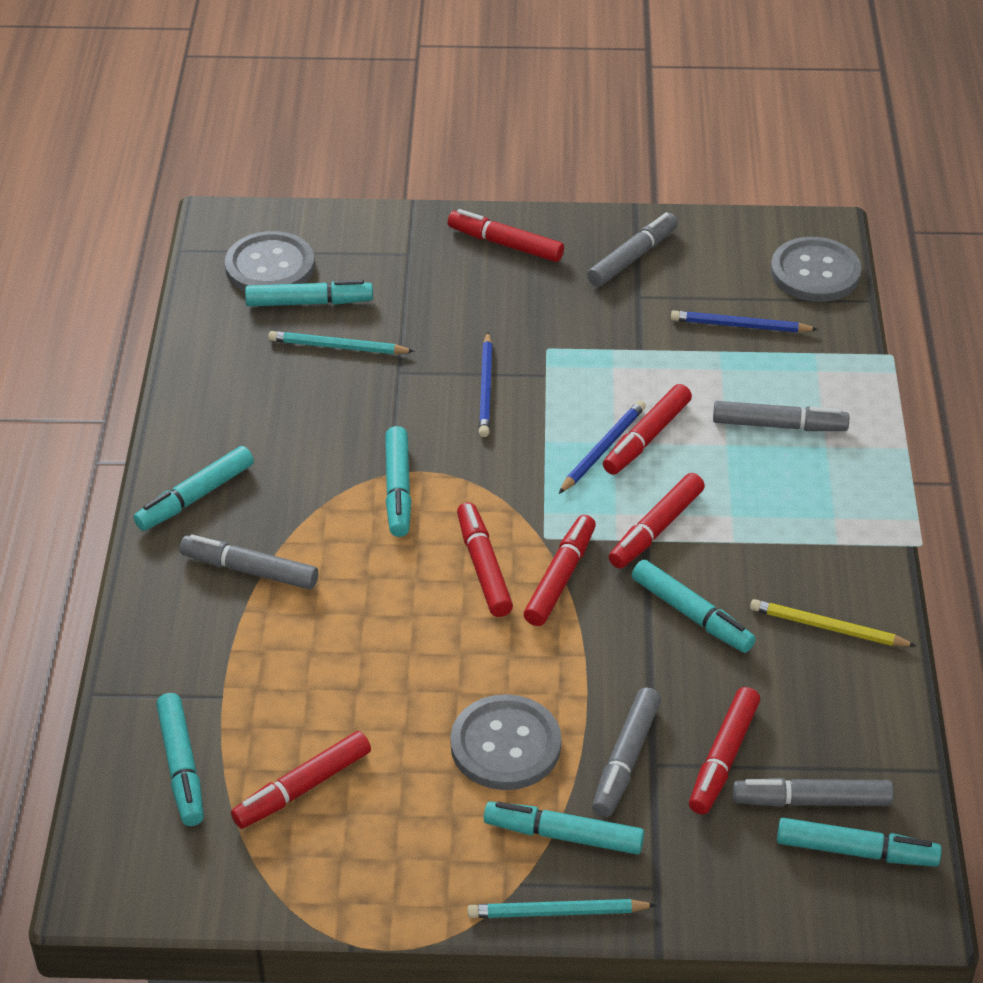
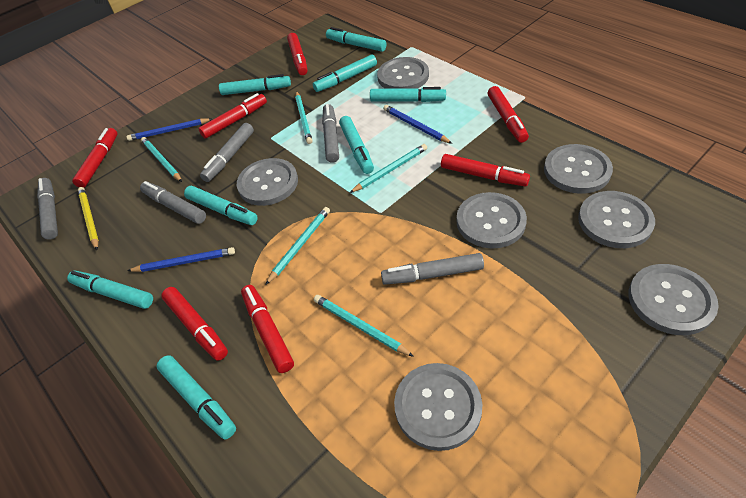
grey button: 3 -> 7
turquoise marker: 7 -> 8
turquoise pencil: 2 -> 5

